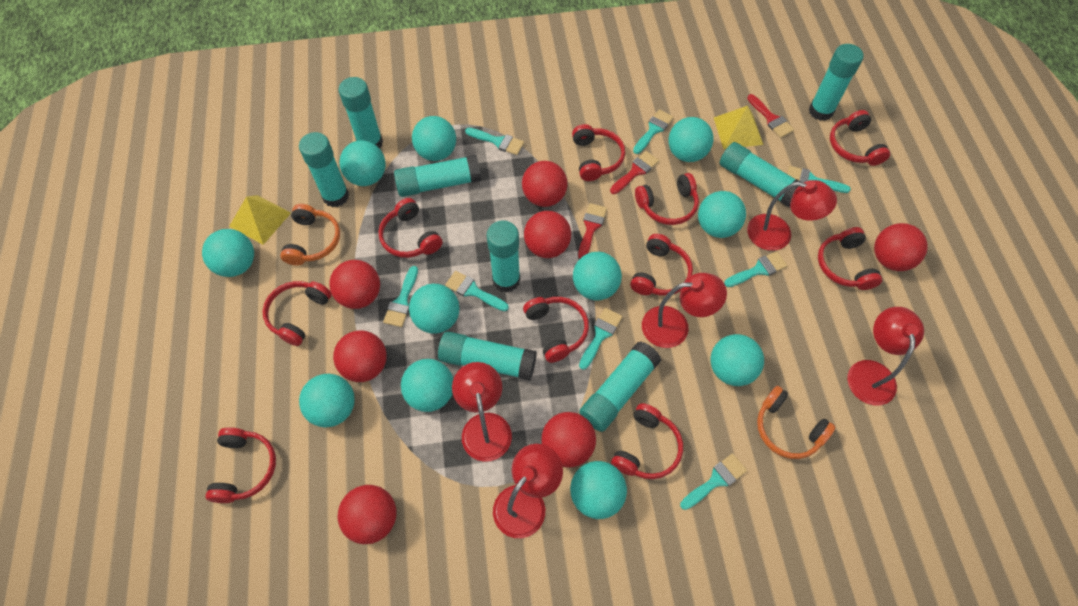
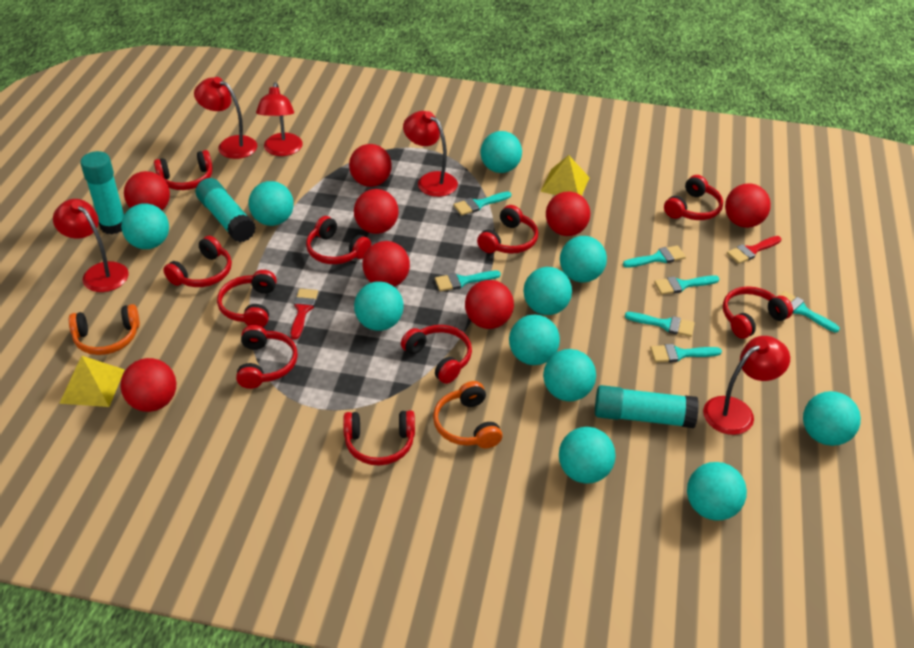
red ball: 7 -> 8
red brush: 3 -> 2
turquoise brush: 8 -> 7
turquoise glue stick: 8 -> 3

